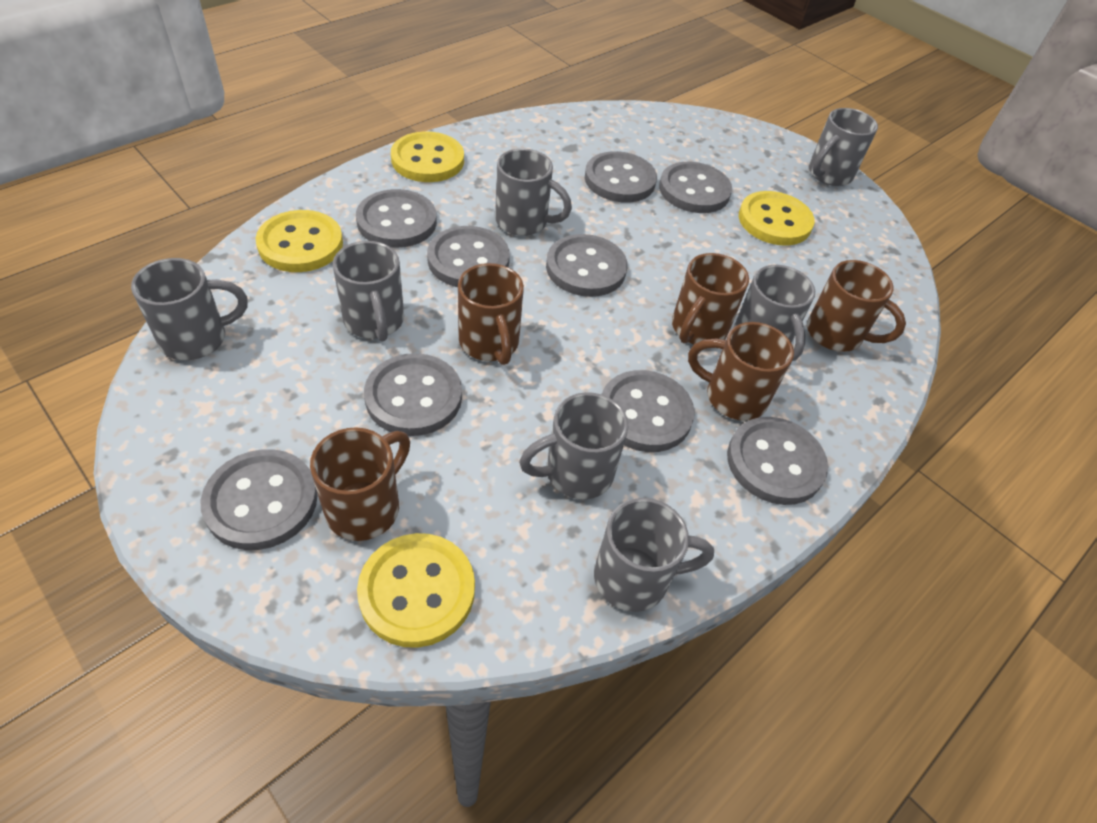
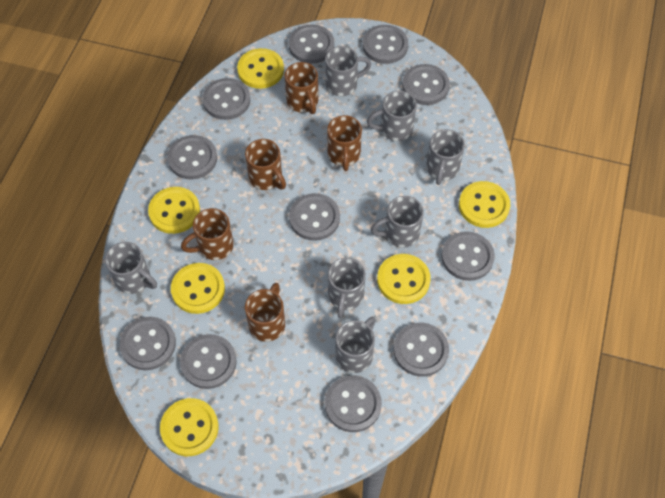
grey button: 9 -> 11
yellow button: 4 -> 6

